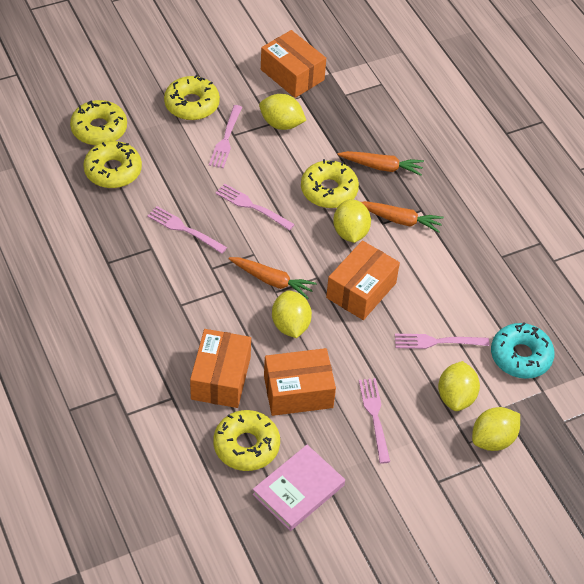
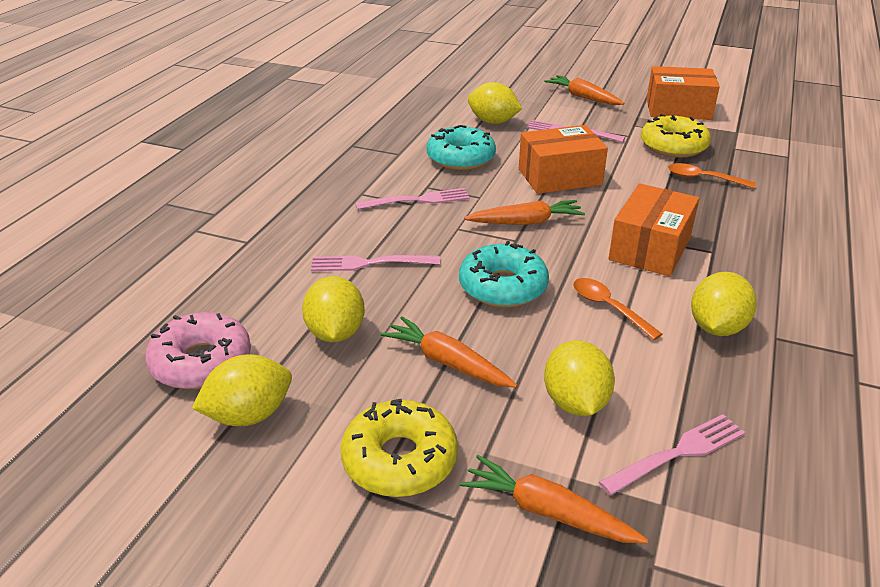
orange box: 4 -> 3
orange carrot: 3 -> 4
orange spoon: 0 -> 2
pink book: 1 -> 0
pink donut: 0 -> 1
pink fork: 5 -> 4
turquoise donut: 1 -> 2
yellow donut: 5 -> 2

